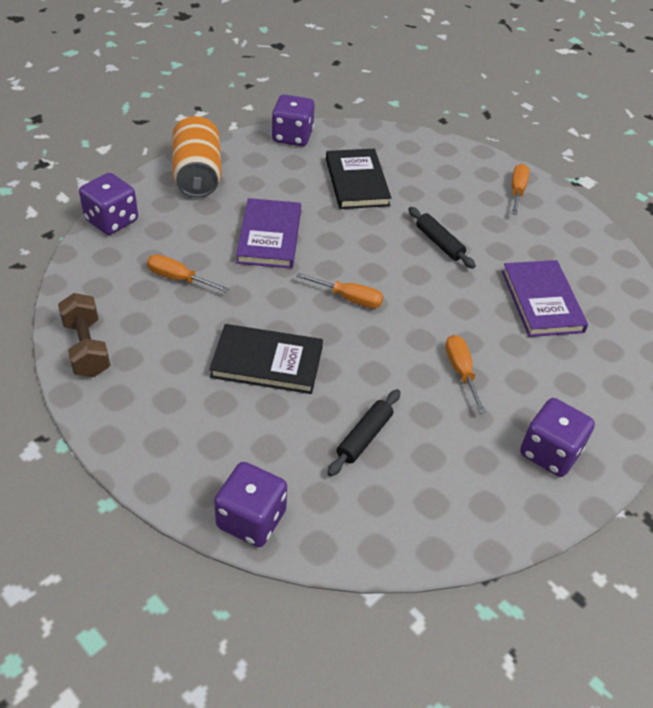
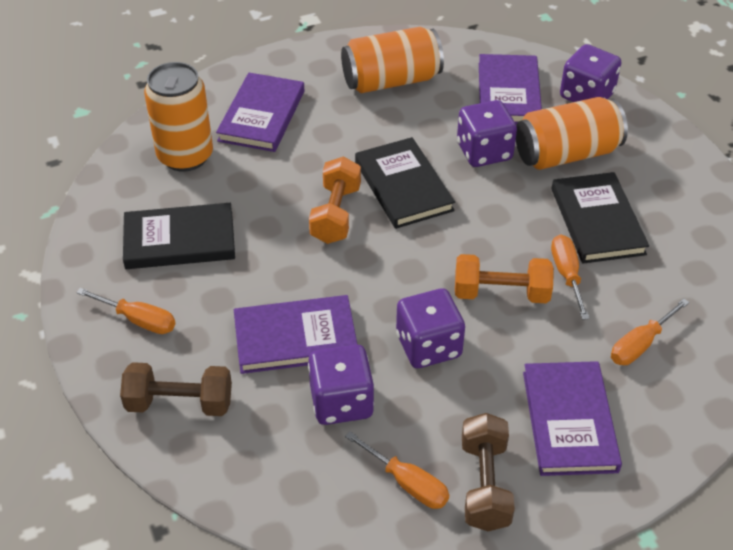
black book: 2 -> 3
black rolling pin: 2 -> 0
brown dumbbell: 1 -> 2
orange can: 1 -> 3
orange dumbbell: 0 -> 2
purple book: 2 -> 4

